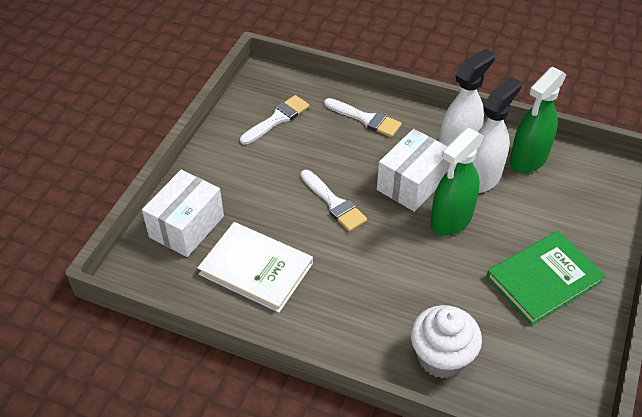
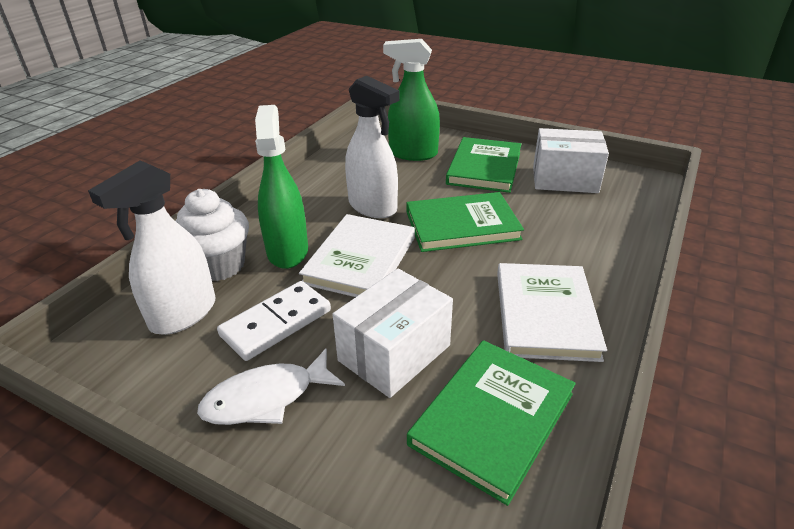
green book: 1 -> 3
white book: 1 -> 2
white brush: 3 -> 0
white domino: 0 -> 1
white fish: 0 -> 1

